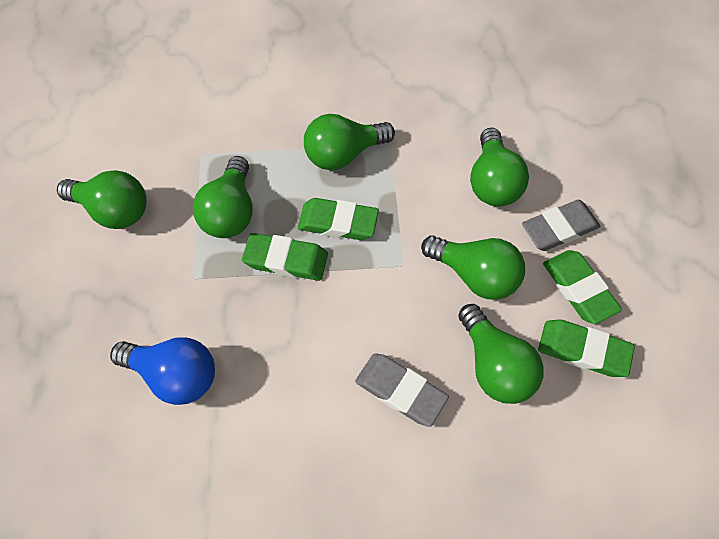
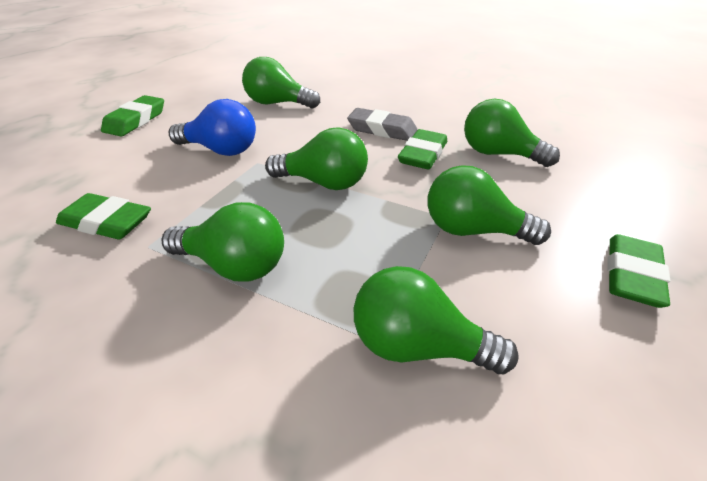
grey eraser: 2 -> 1

